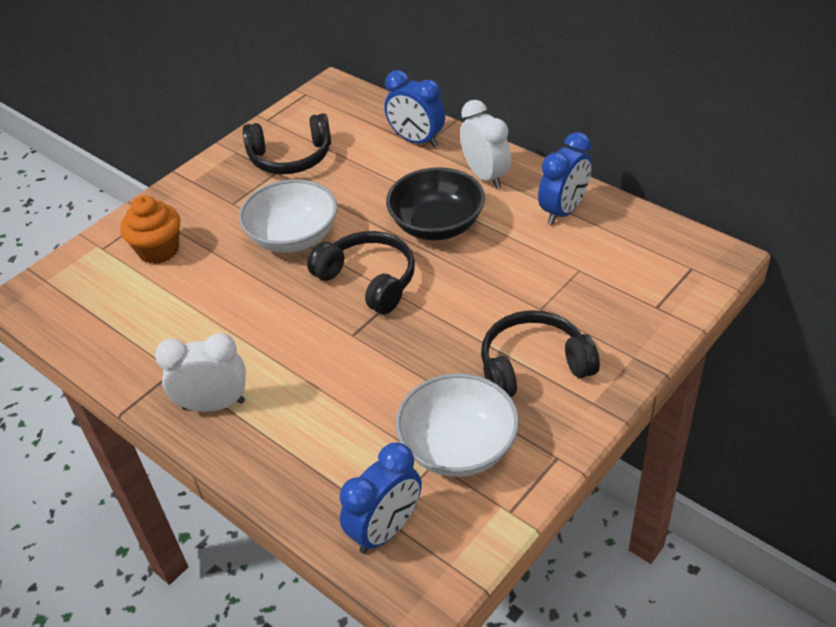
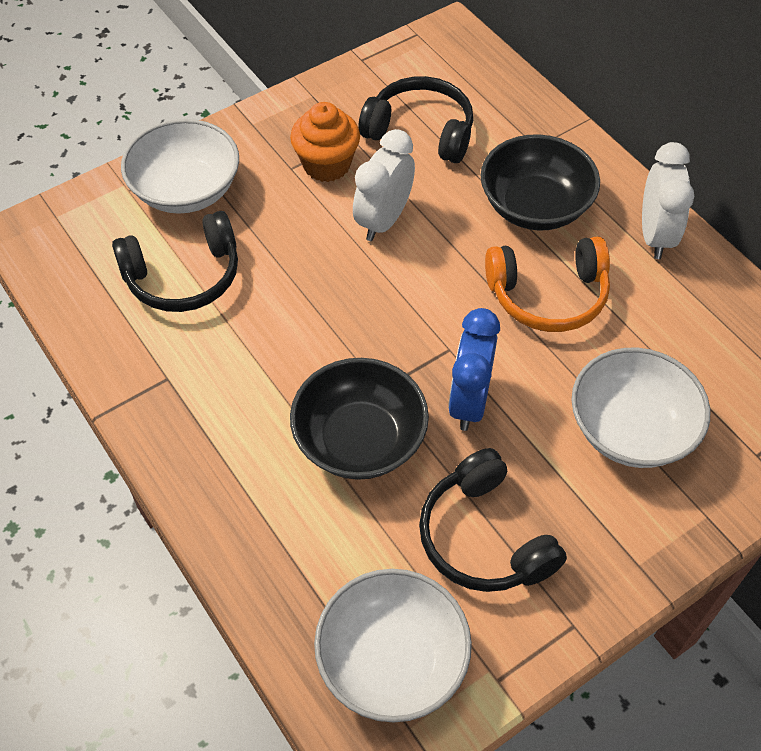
black bowl: 1 -> 2
blue clock: 3 -> 1
orange headphones: 0 -> 1
white bowl: 2 -> 3

